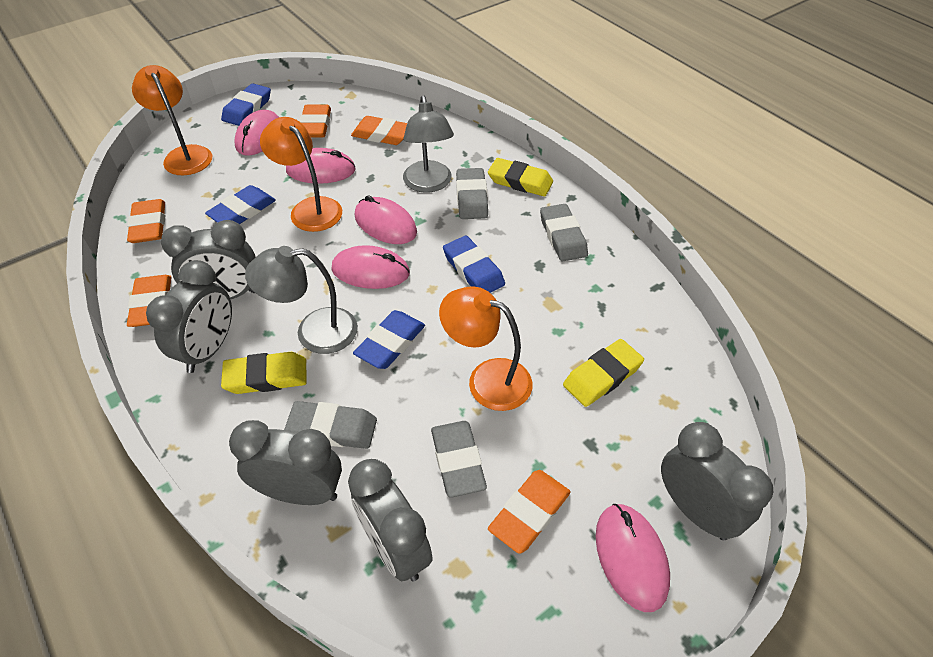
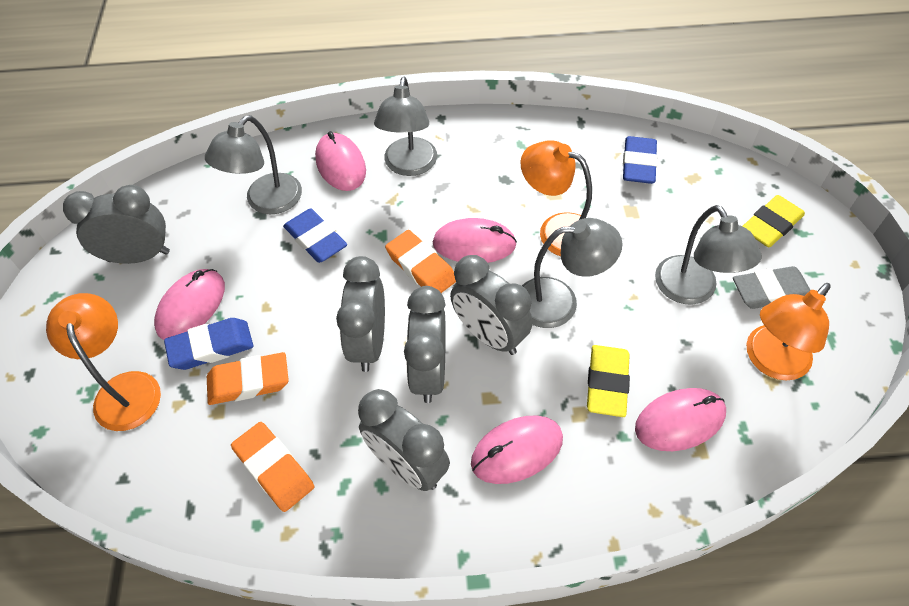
blue eraser: 4 -> 3
grey eraser: 4 -> 1
grey lamp: 2 -> 4
orange eraser: 5 -> 3
yellow eraser: 3 -> 2

